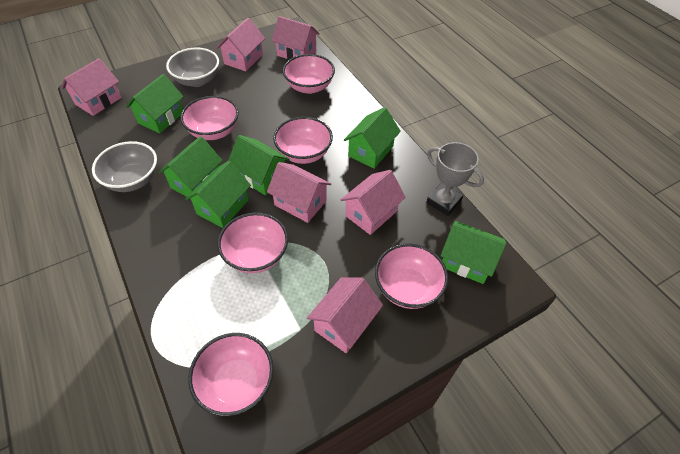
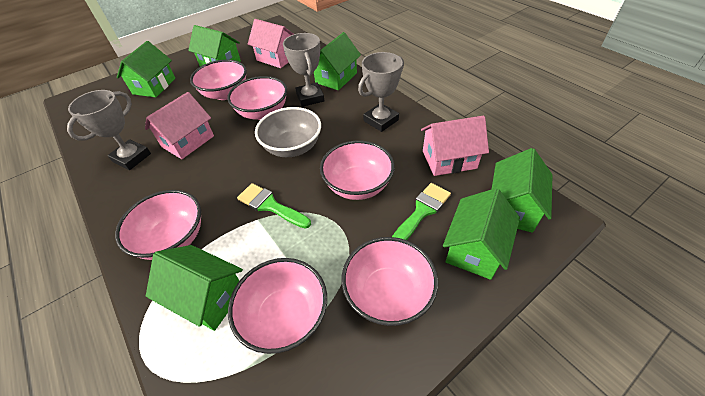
green brush: 0 -> 2
grey bowl: 2 -> 1
grey trophy: 1 -> 3
pink house: 6 -> 3

